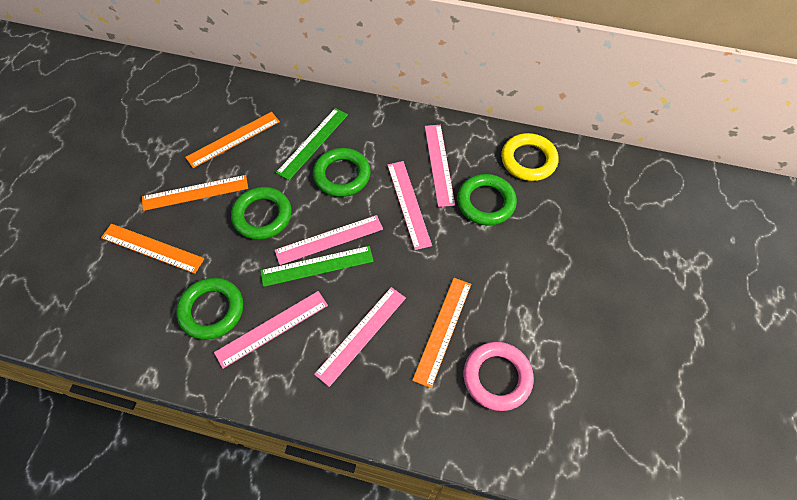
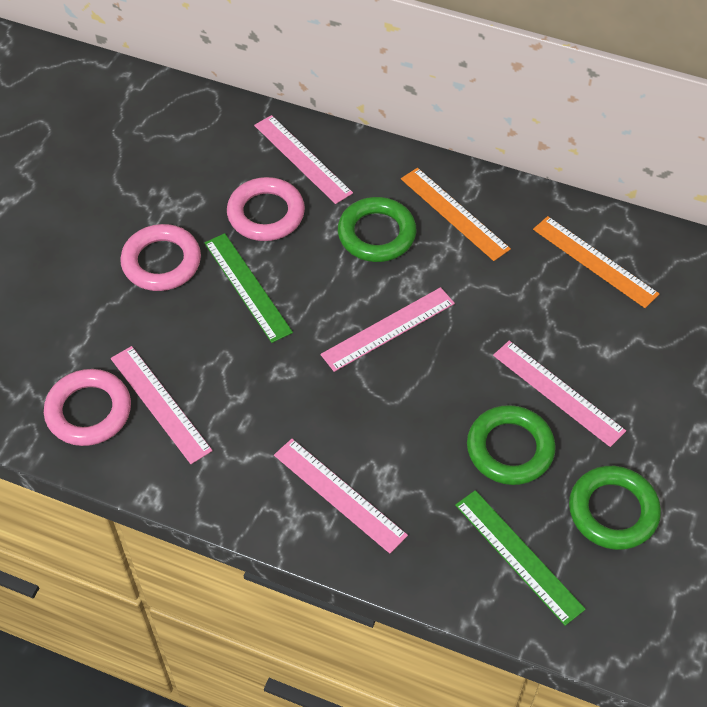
green ring: 4 -> 3
orange ruler: 4 -> 2
pink ring: 1 -> 3
yellow ring: 1 -> 0

